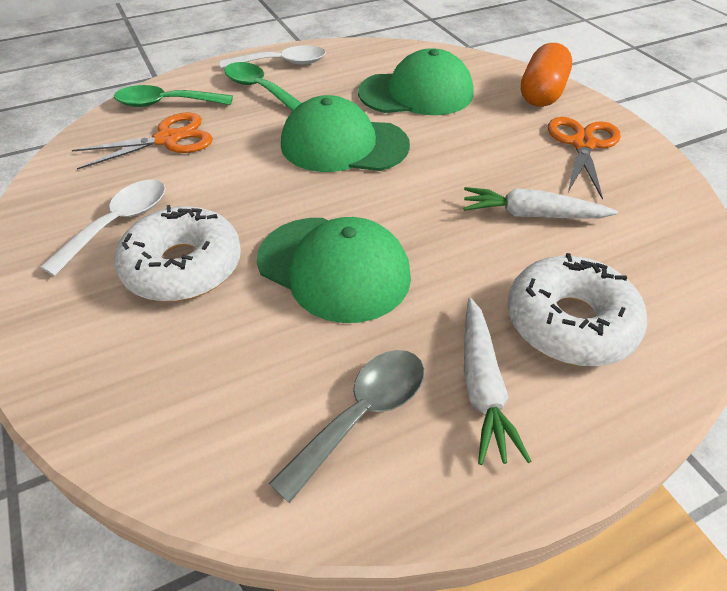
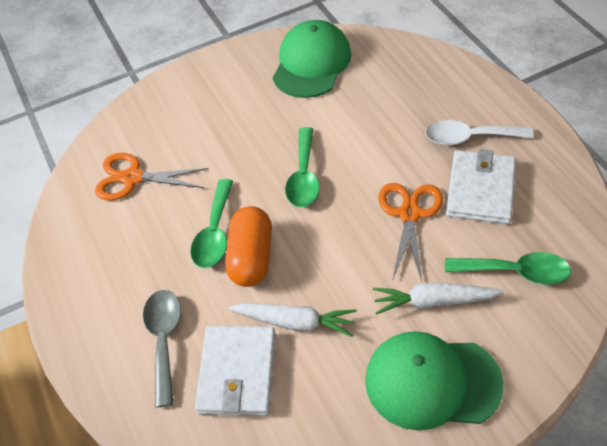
green cap: 3 -> 2
green spoon: 2 -> 3
white donut: 2 -> 0
white spoon: 2 -> 1
white wallet: 0 -> 2

